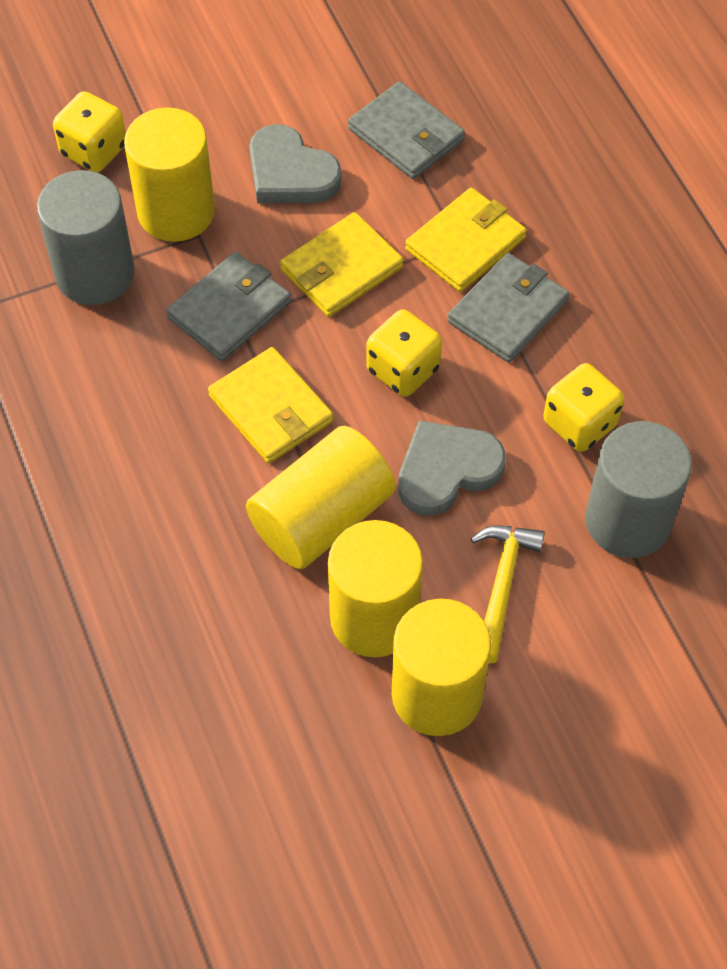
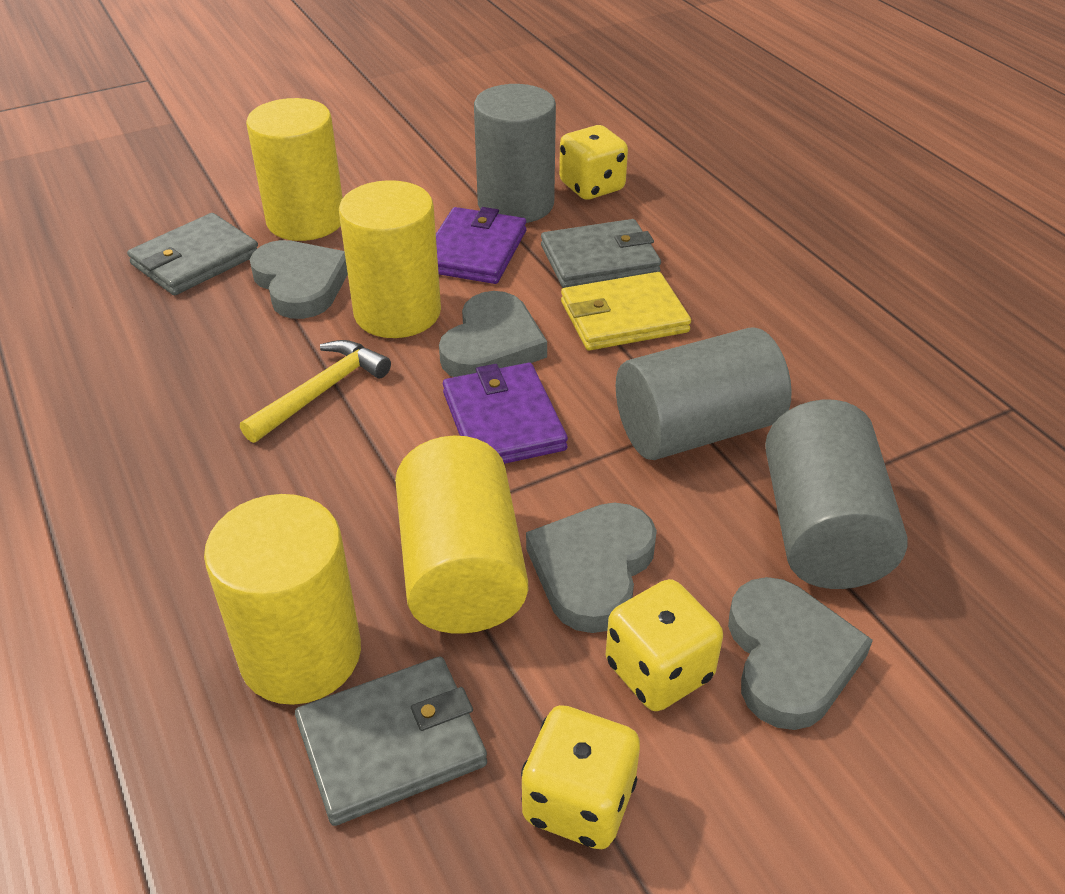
grey cylinder: 2 -> 3
grey heart: 2 -> 4
purple wallet: 0 -> 2
yellow wallet: 3 -> 1

